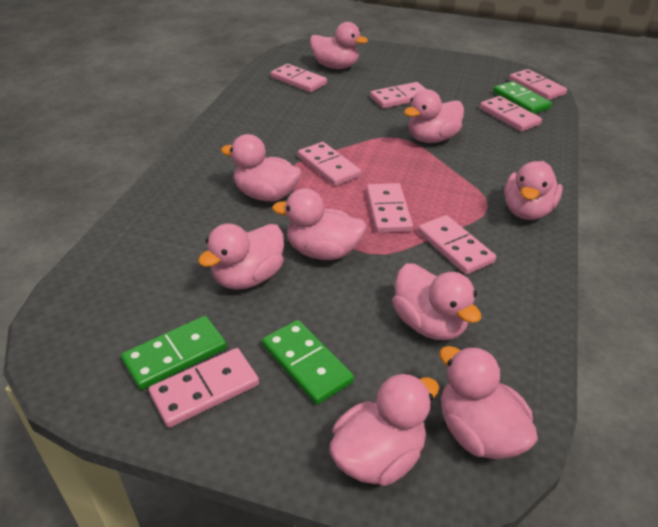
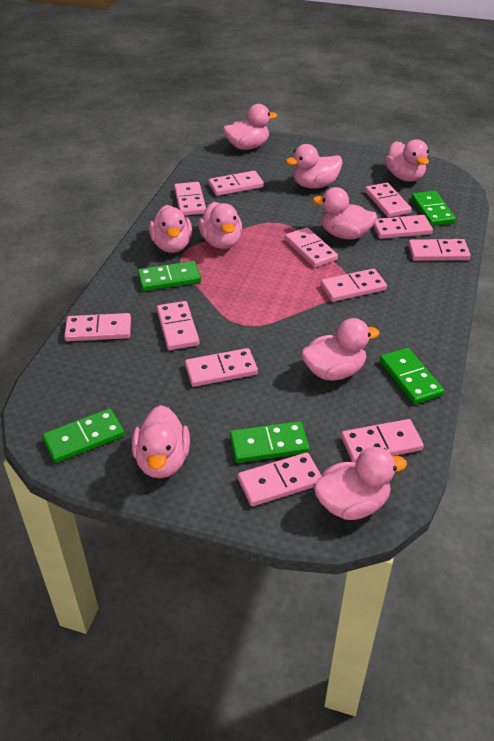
green domino: 3 -> 5
pink domino: 8 -> 12

